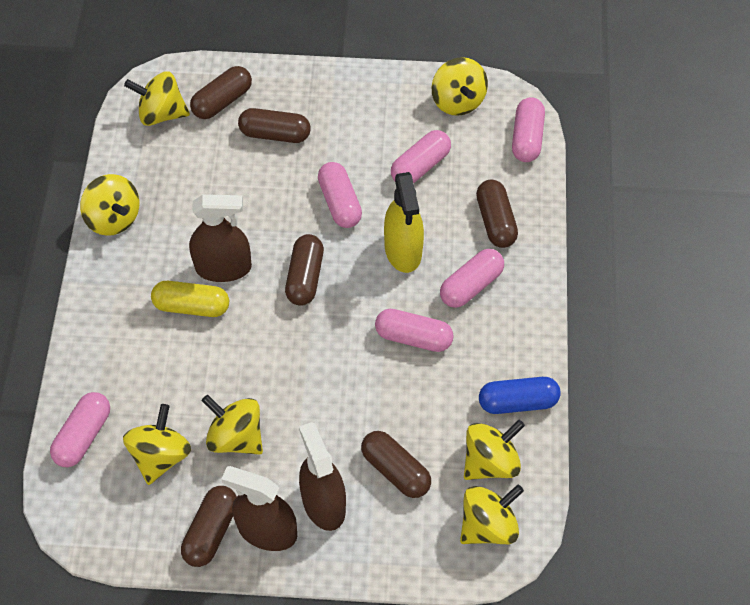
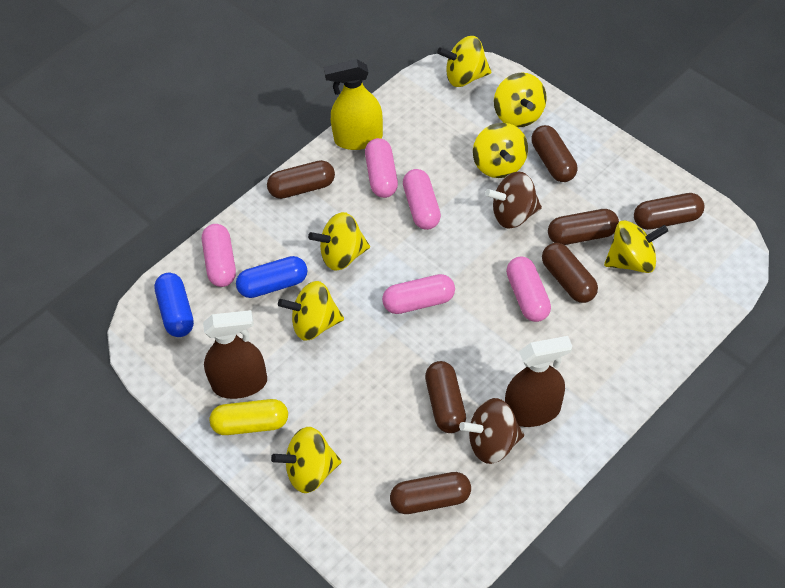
blue capsule: 1 -> 2
brown capsule: 6 -> 7
brown spinning top: 0 -> 2
brown spray bottle: 3 -> 2
pink capsule: 6 -> 5

